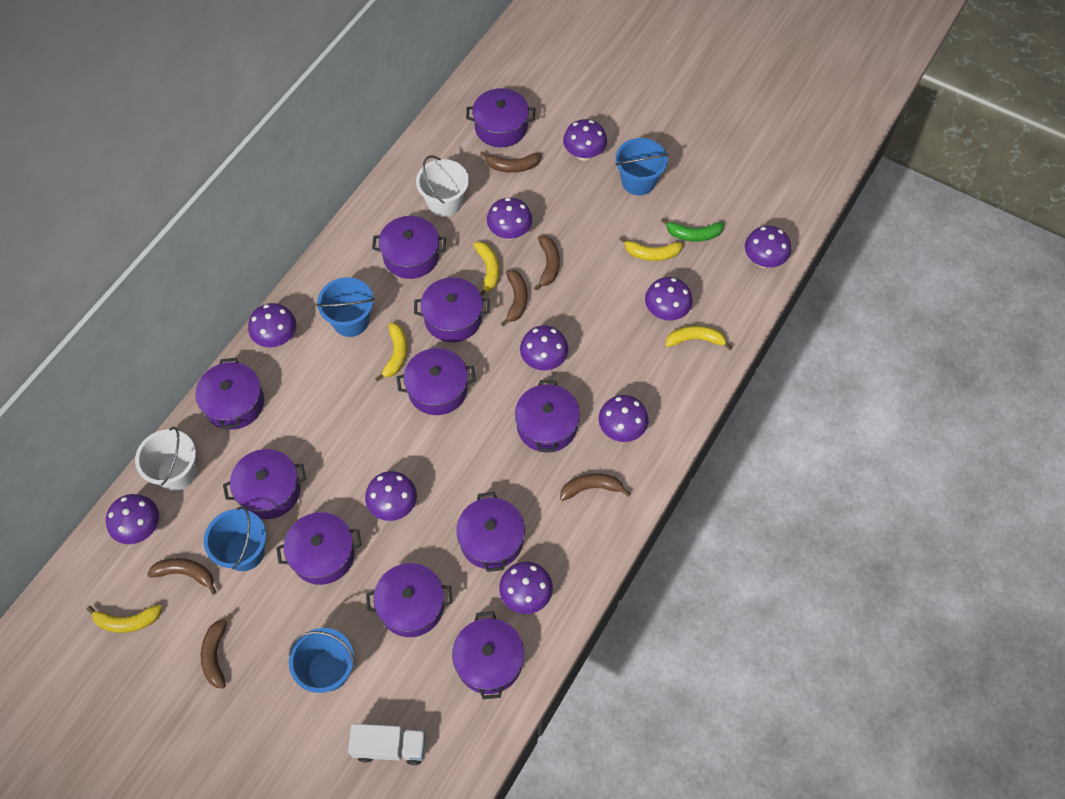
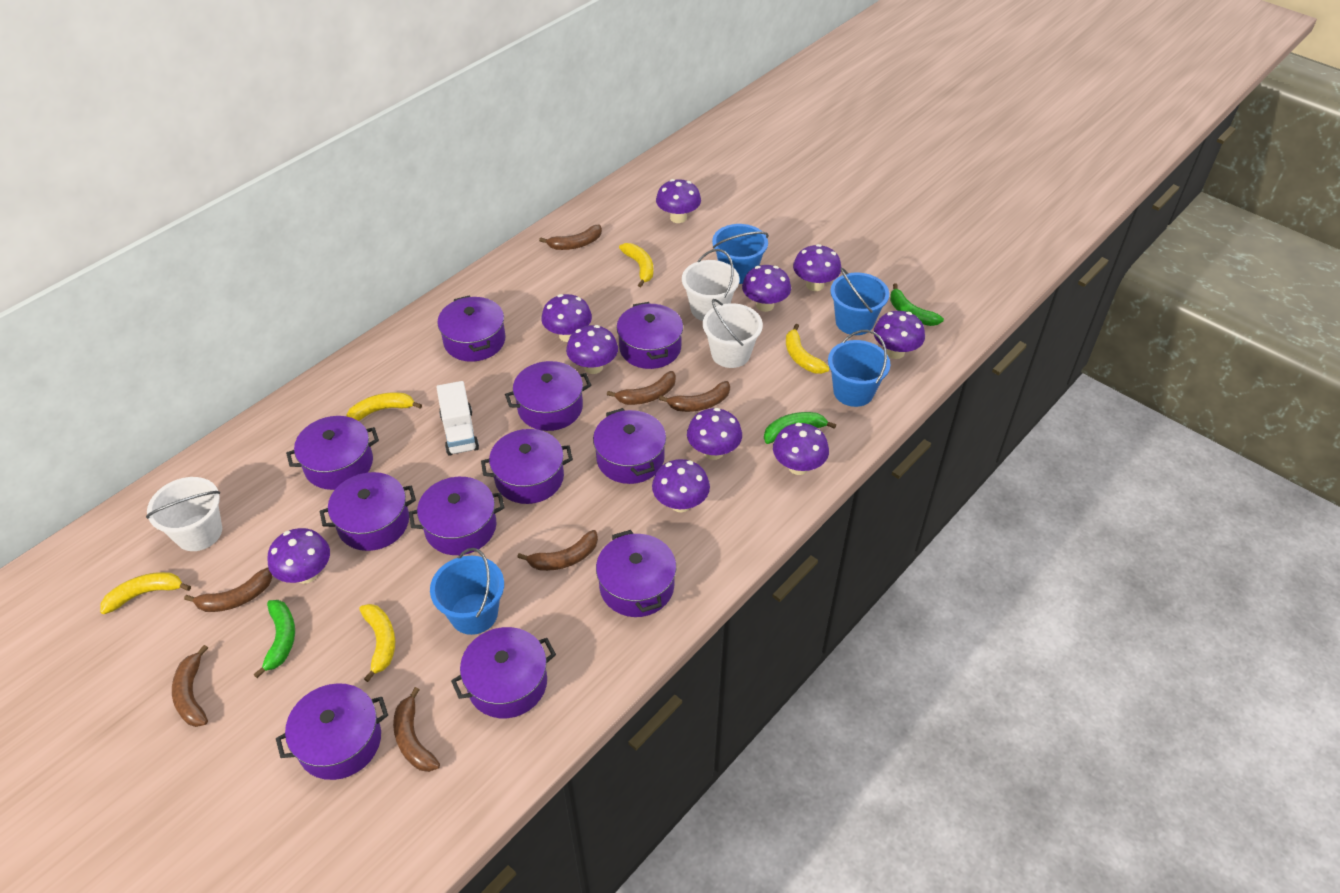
brown banana: 6 -> 7
green banana: 1 -> 3
white bucket: 2 -> 3

